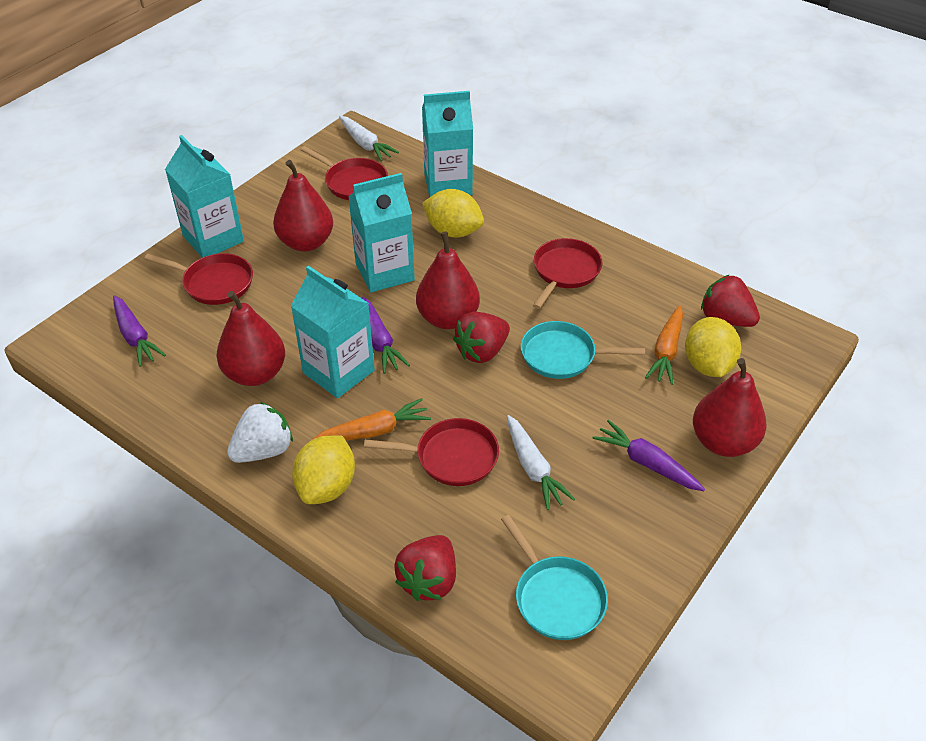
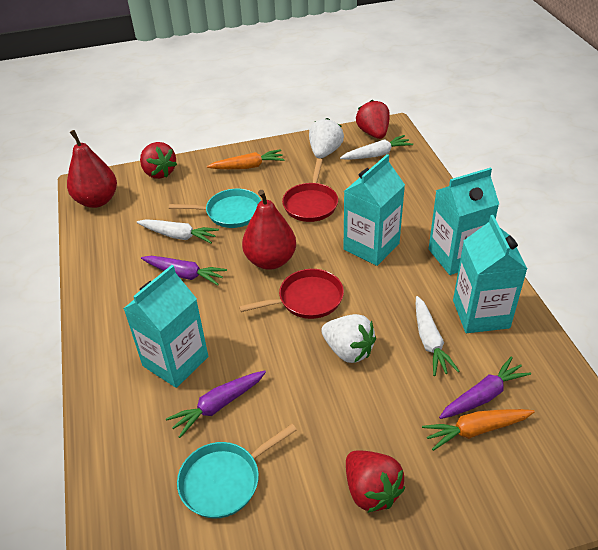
red pan: 4 -> 2
red pear: 4 -> 2
white carrot: 2 -> 3
white strawberry: 1 -> 2
yellow lemon: 3 -> 0

